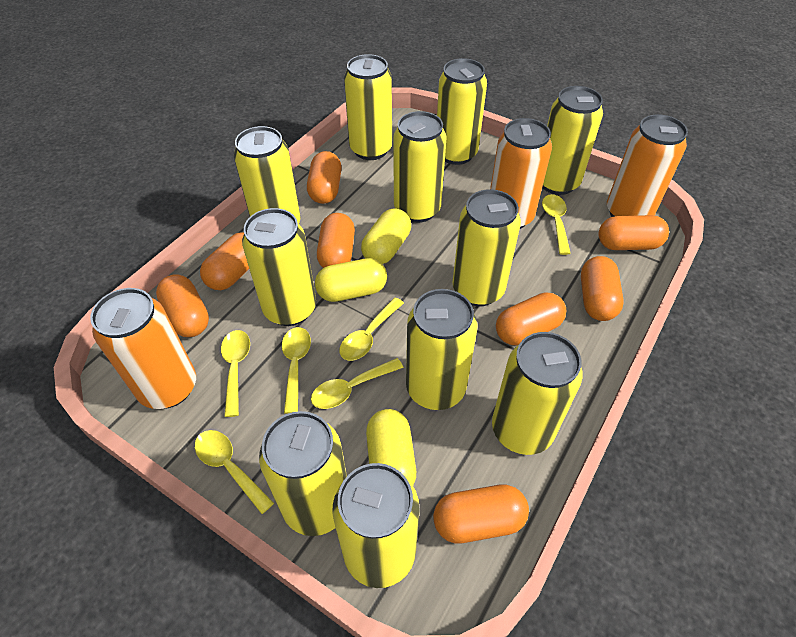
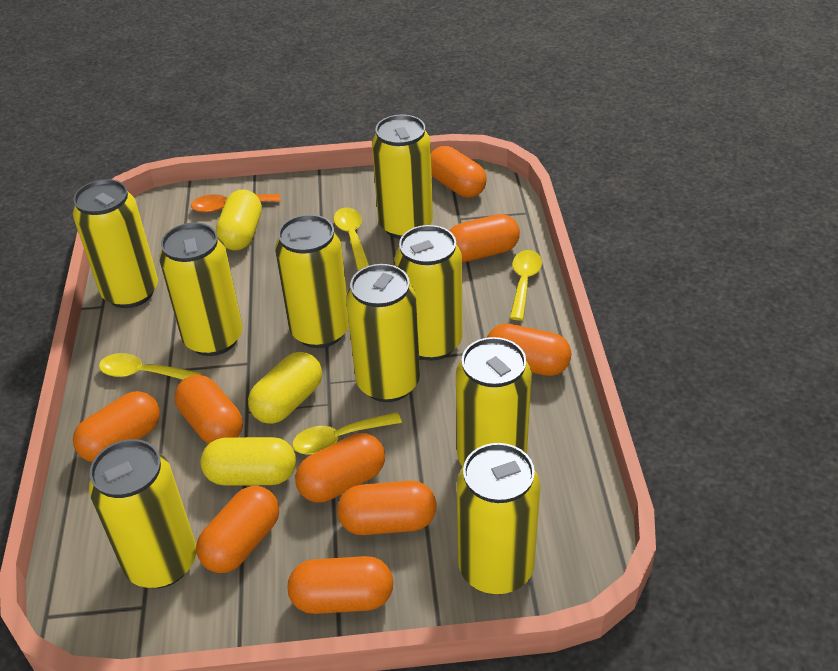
orange can: 3 -> 0
orange capsule: 8 -> 9
orange spoon: 0 -> 1
yellow can: 11 -> 9
yellow spoon: 6 -> 4

